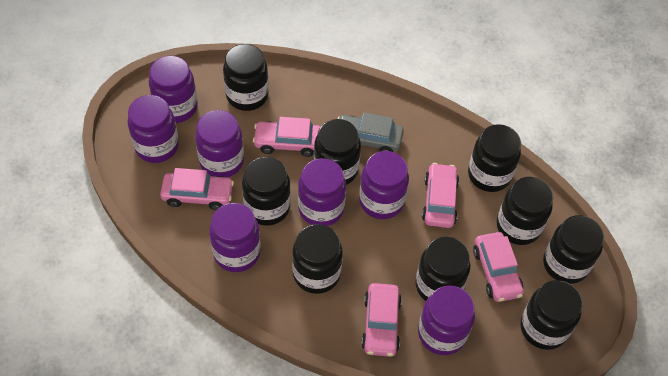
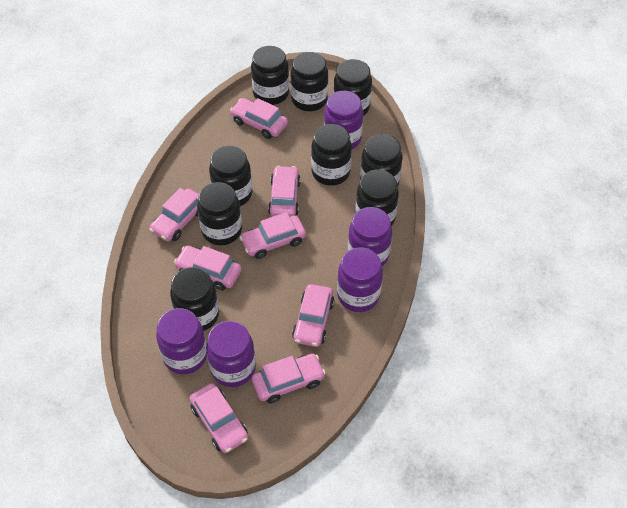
grey car: 1 -> 0
pink car: 5 -> 8
purple jar: 7 -> 5

